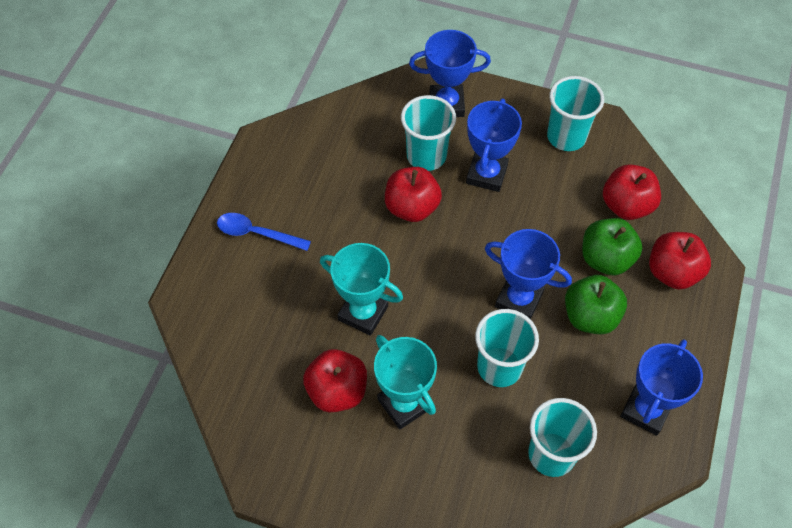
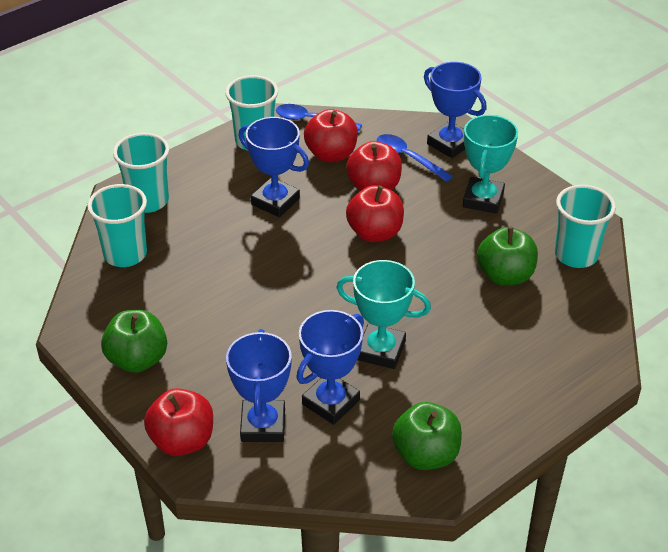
blue spoon: 1 -> 2
green apple: 2 -> 3

